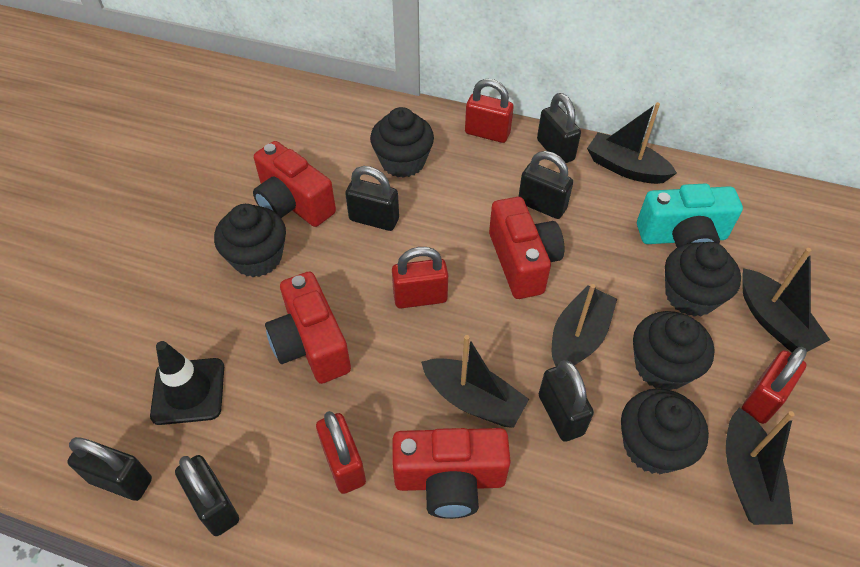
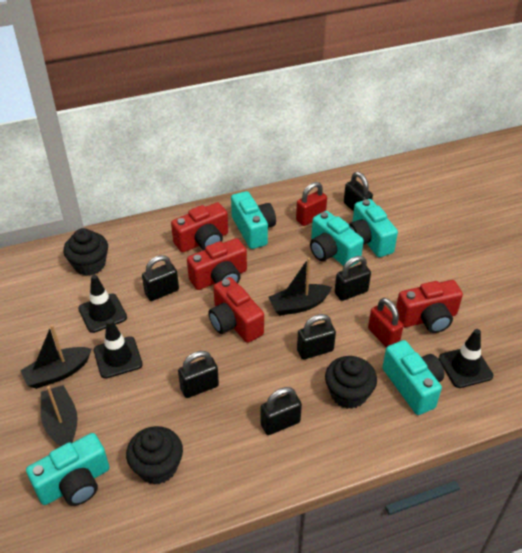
black boat: 5 -> 3
black cupcake: 5 -> 3
black traffic cone: 1 -> 3
red padlock: 4 -> 2
turquoise camera: 1 -> 5

